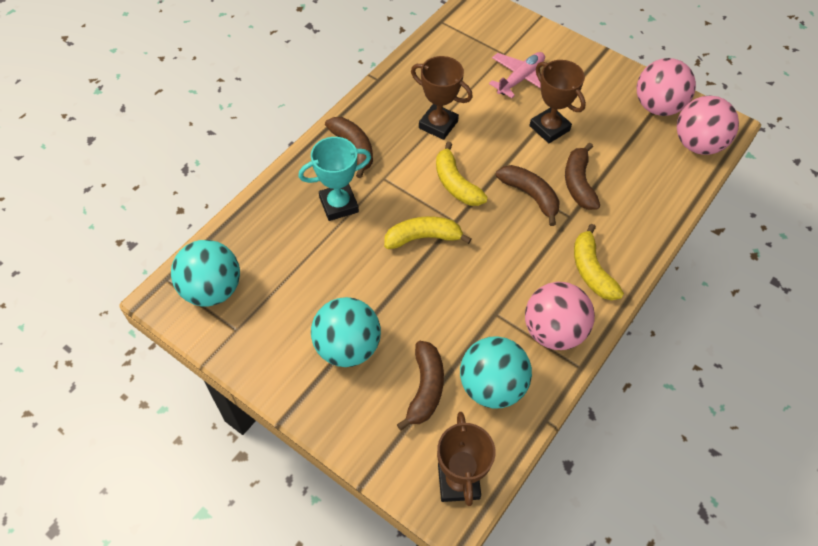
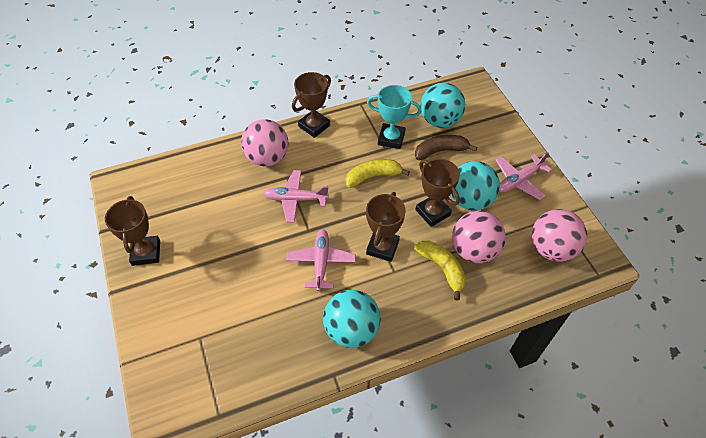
brown banana: 4 -> 1
brown trophy: 3 -> 4
pink plane: 1 -> 3
yellow banana: 3 -> 2

